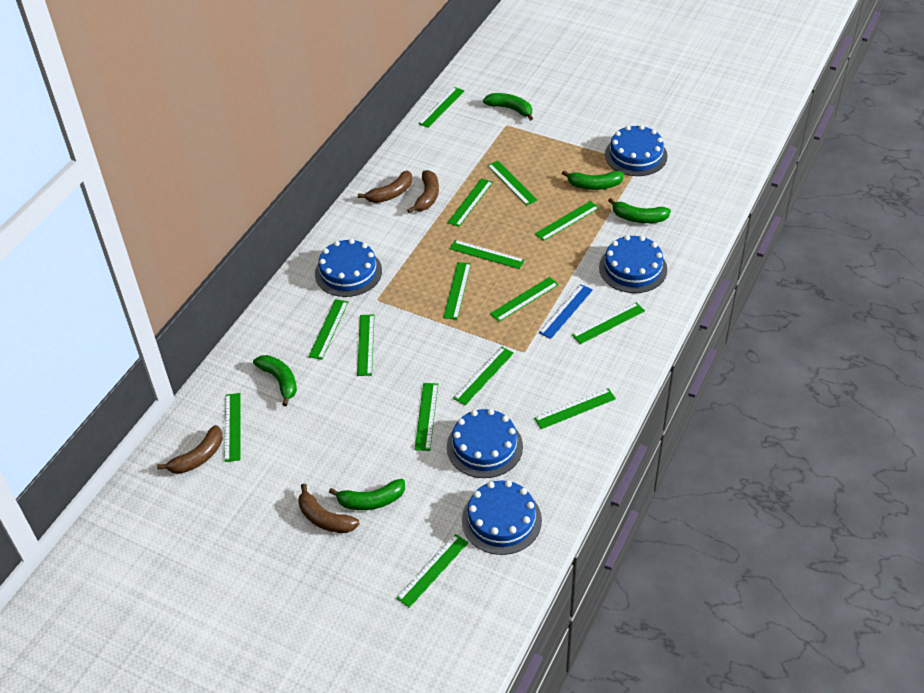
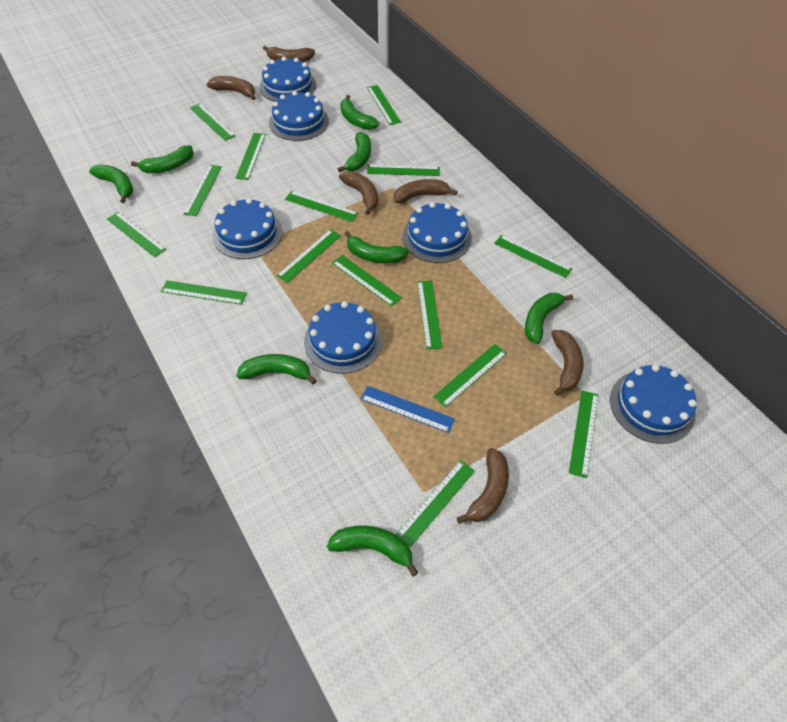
blue cake: 5 -> 6
brown banana: 4 -> 6
green banana: 5 -> 8

